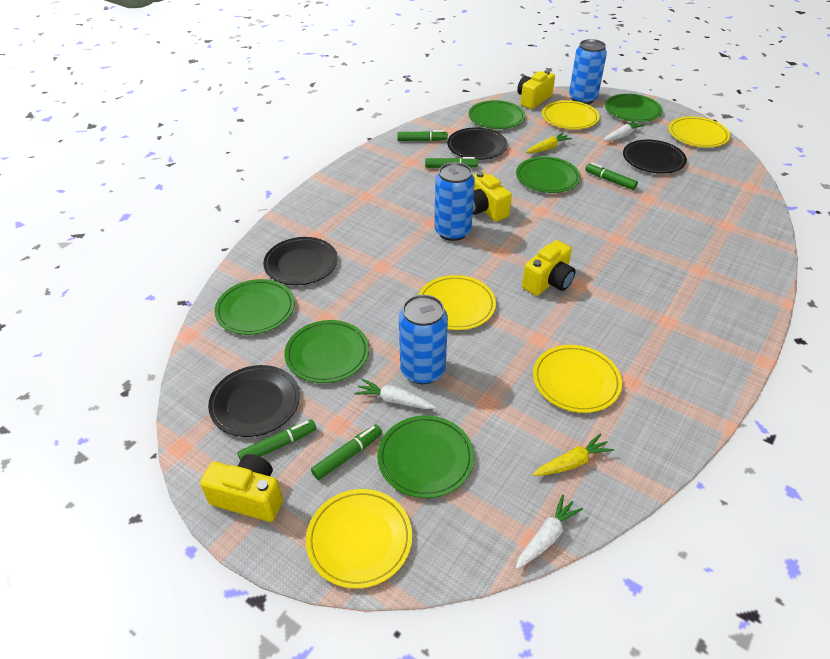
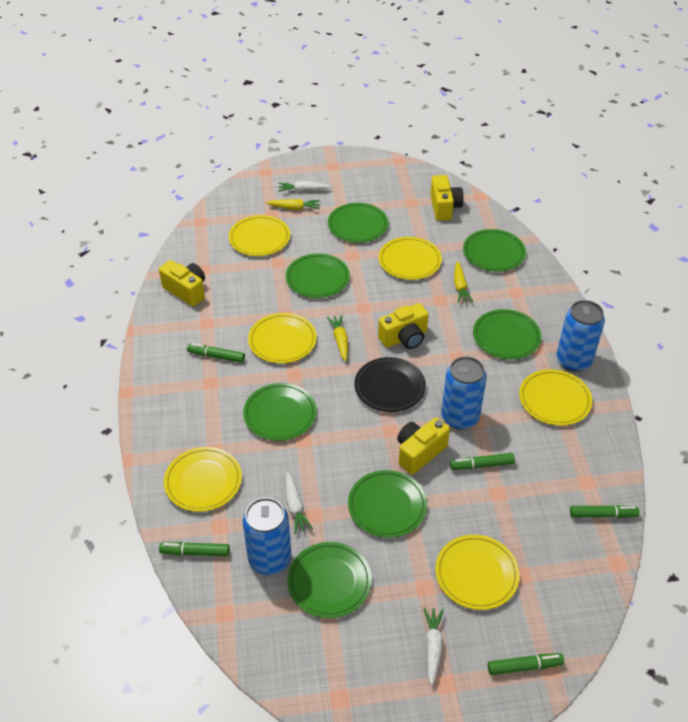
black plate: 4 -> 1
green plate: 6 -> 7
yellow carrot: 2 -> 3
yellow plate: 5 -> 6

